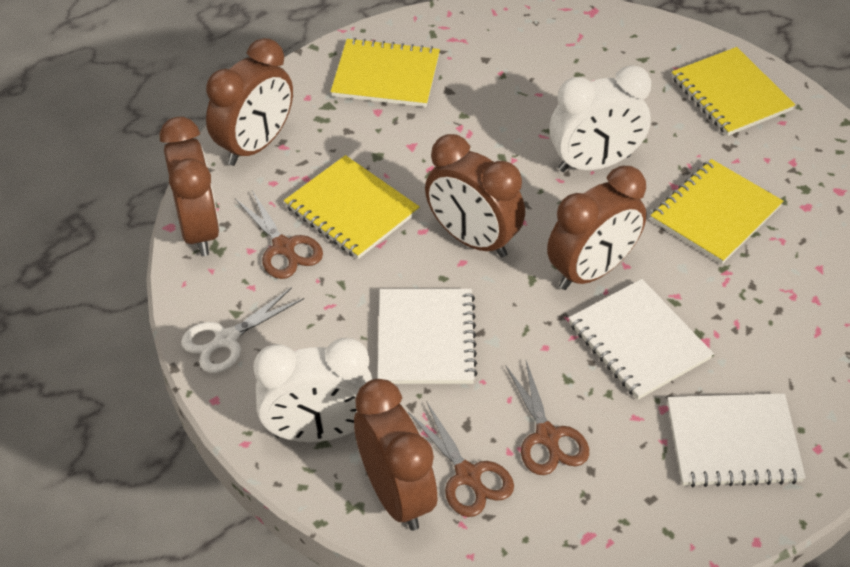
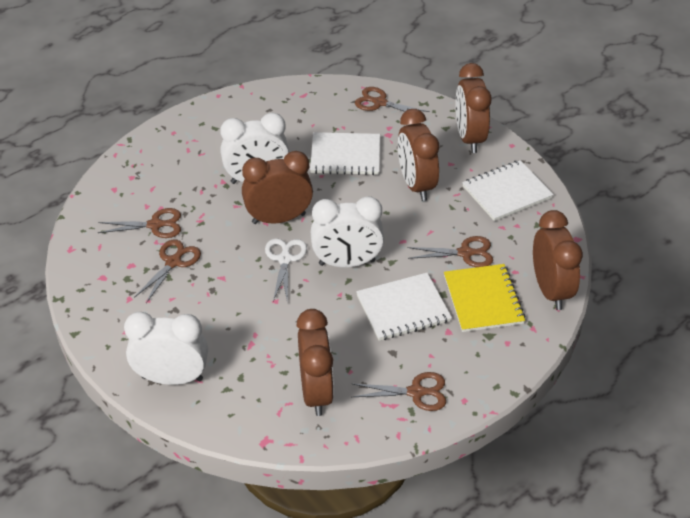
brown scissors: 3 -> 5
white clock: 2 -> 3
yellow notebook: 4 -> 1

